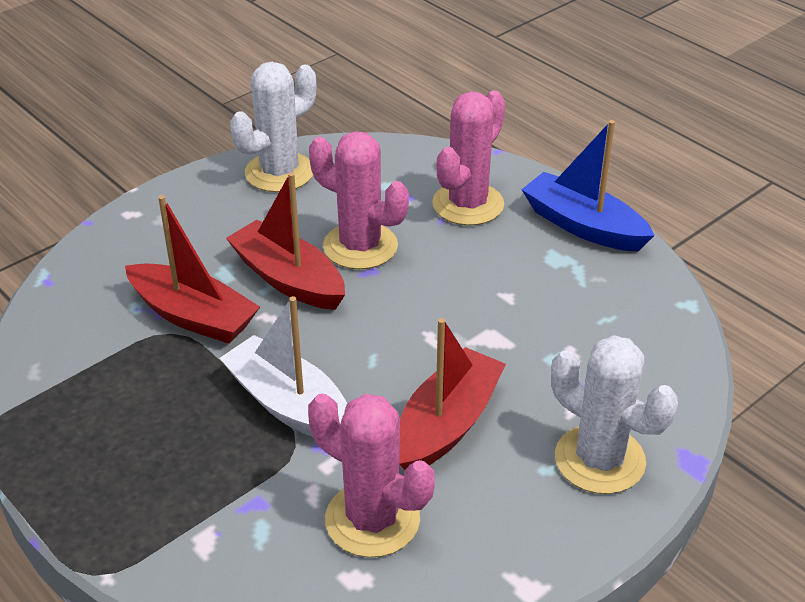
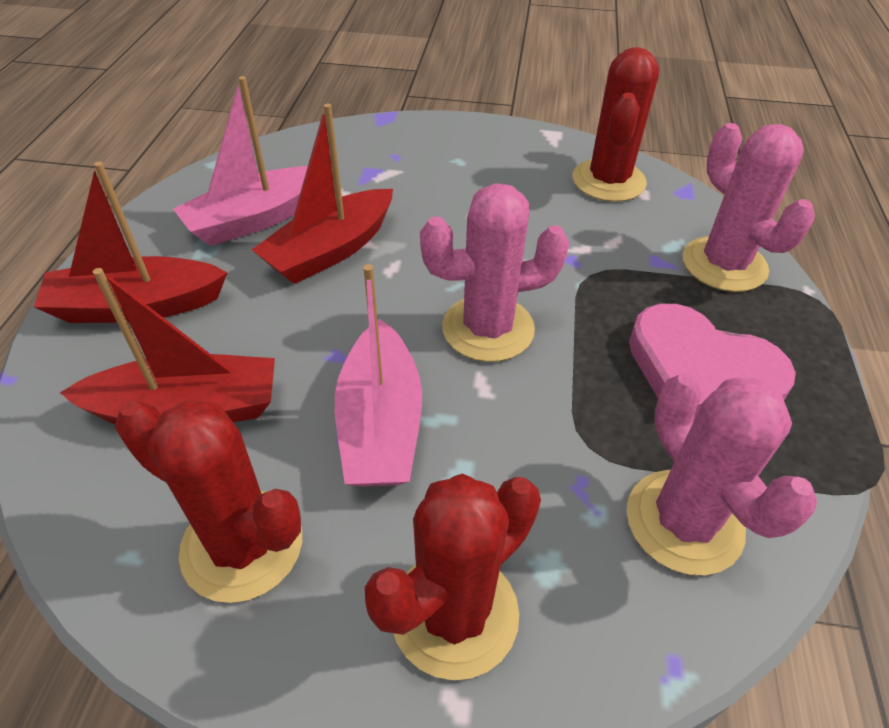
blue boat: 1 -> 0
pink boat: 0 -> 2
pink heart: 0 -> 1
red cactus: 0 -> 3
white boat: 1 -> 0
white cactus: 2 -> 0

